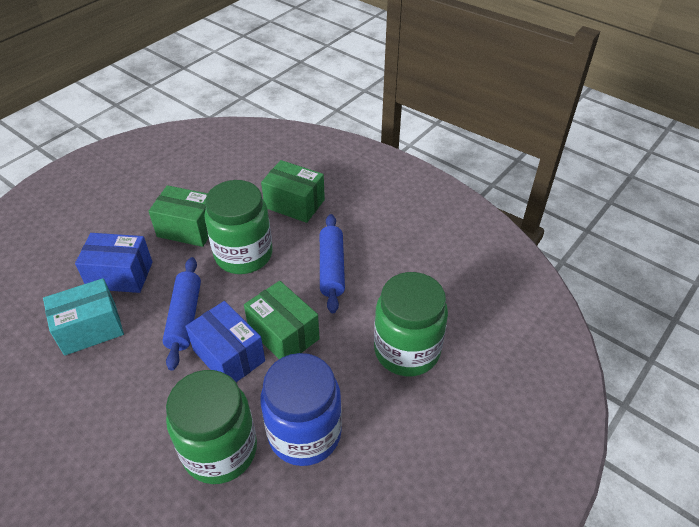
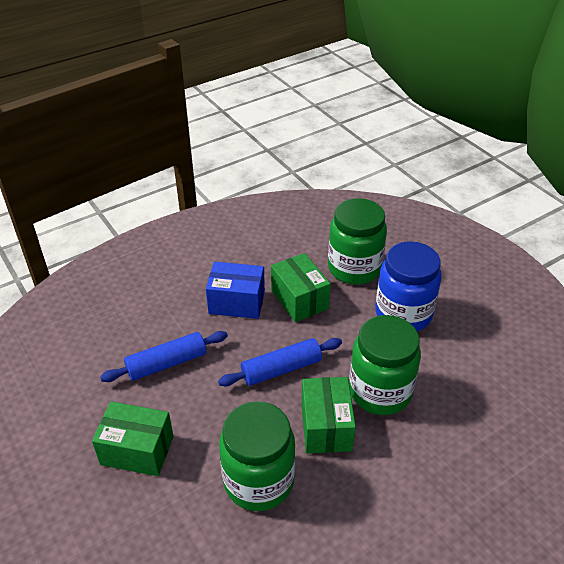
blue box: 2 -> 1
turquoise box: 1 -> 0

